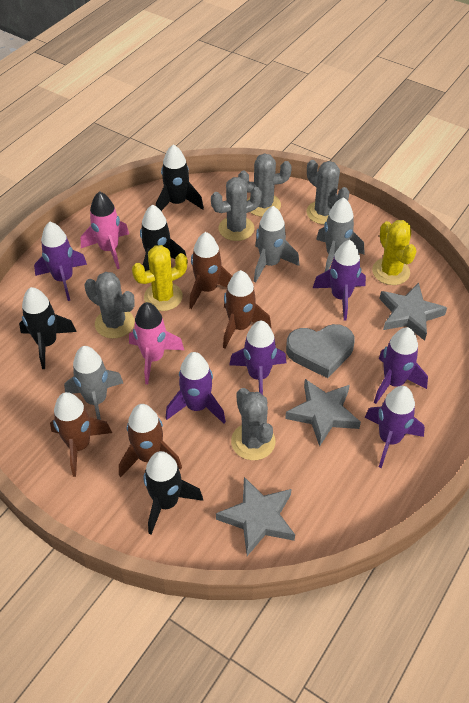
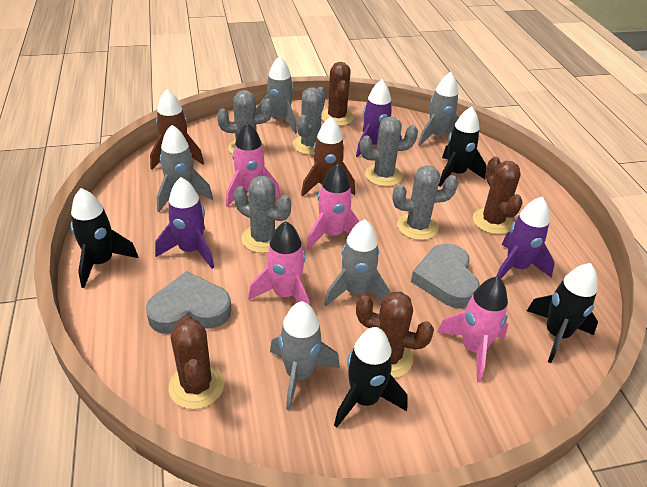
brown cactus: 0 -> 4
brown rocket: 4 -> 2
grey heart: 1 -> 2
grey rocket: 3 -> 5
grey star: 3 -> 0
pink rocket: 2 -> 4
purple rocket: 6 -> 3
yellow cactus: 2 -> 0

